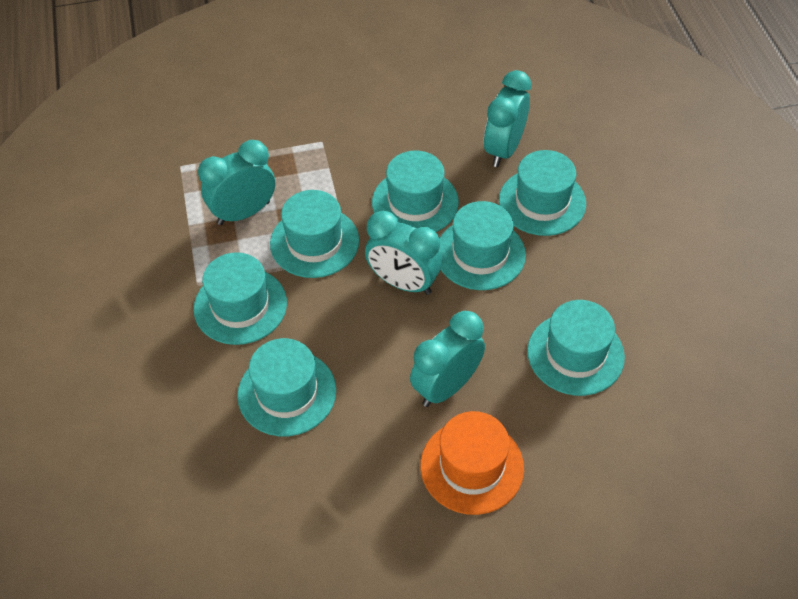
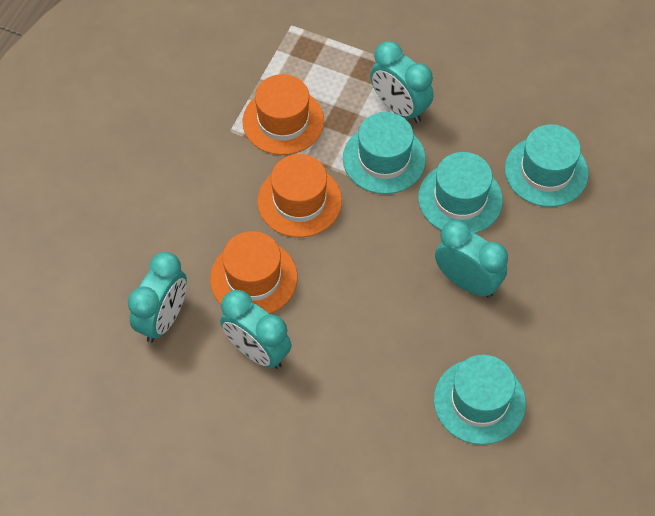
orange hat: 1 -> 3
turquoise hat: 7 -> 4

